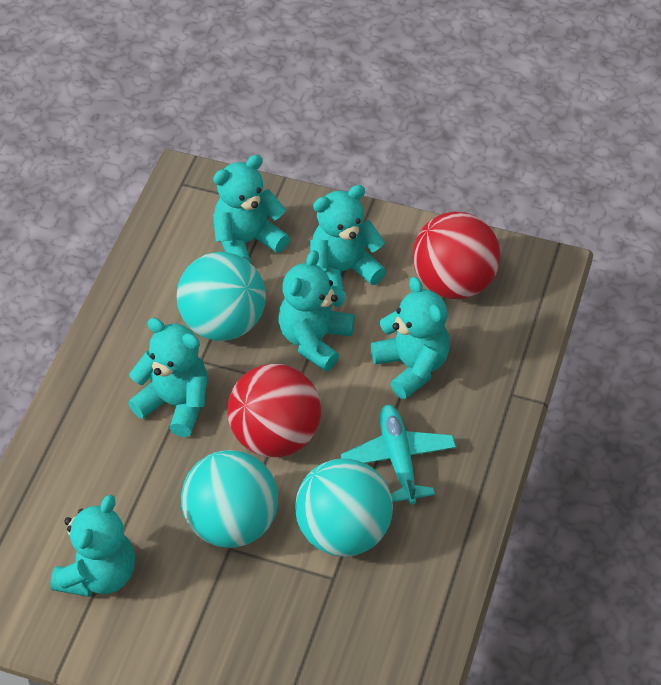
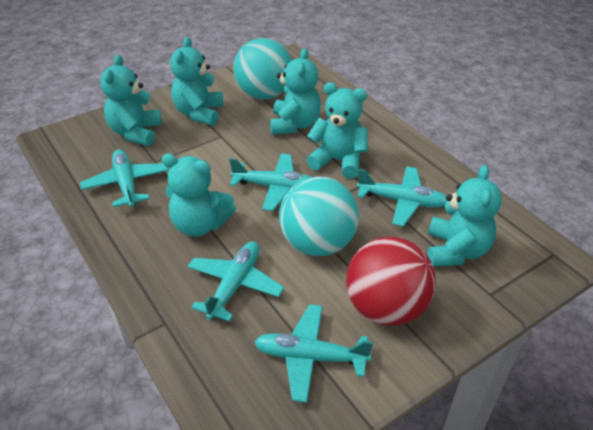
red ball: 2 -> 1
turquoise ball: 3 -> 2
turquoise plane: 1 -> 5

